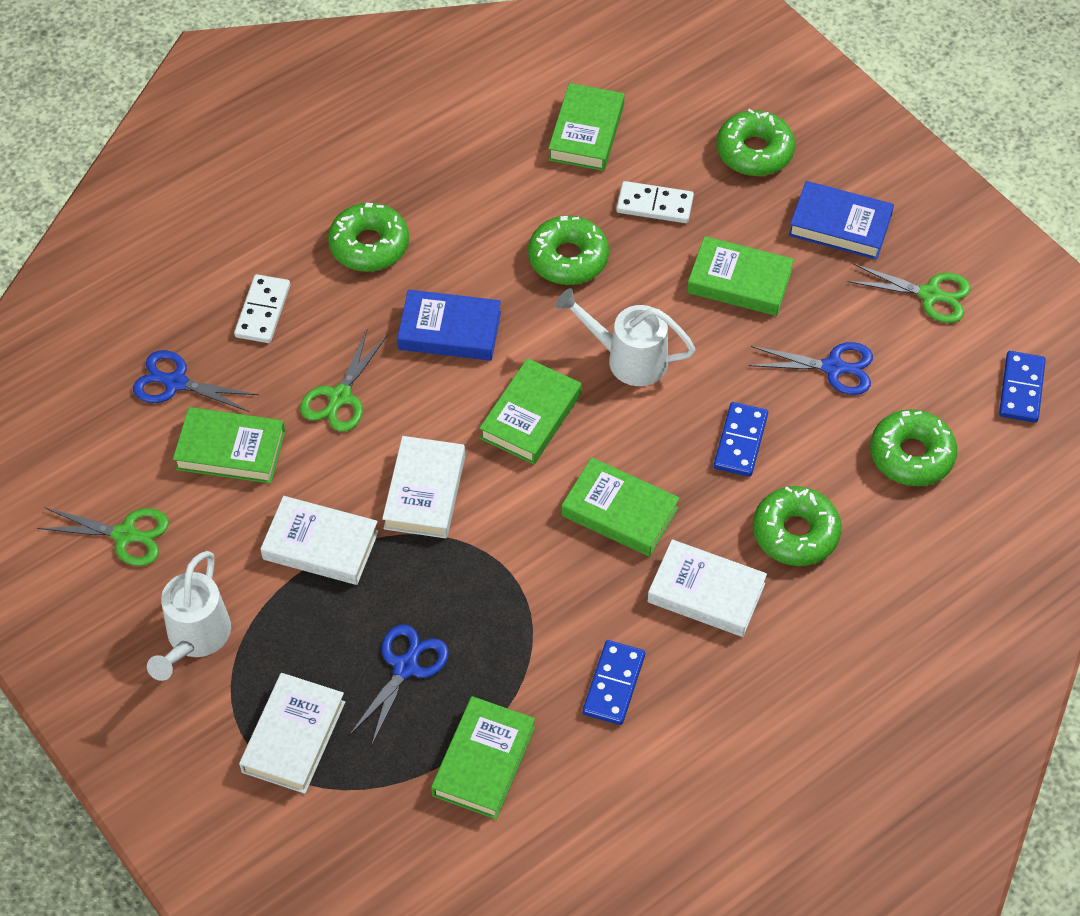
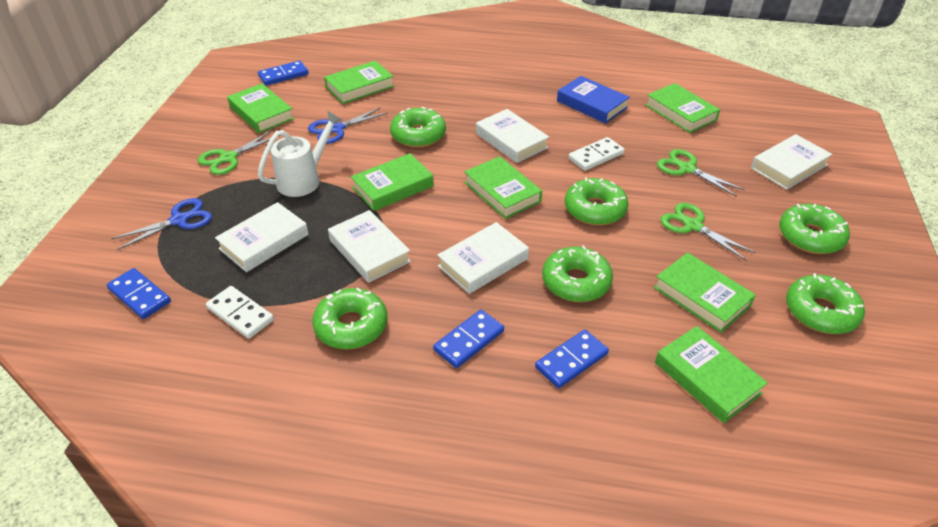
blue book: 2 -> 1
blue domino: 3 -> 4
blue scissors: 3 -> 2
green book: 6 -> 7
green donut: 5 -> 6
white book: 4 -> 5
white watering can: 2 -> 1

